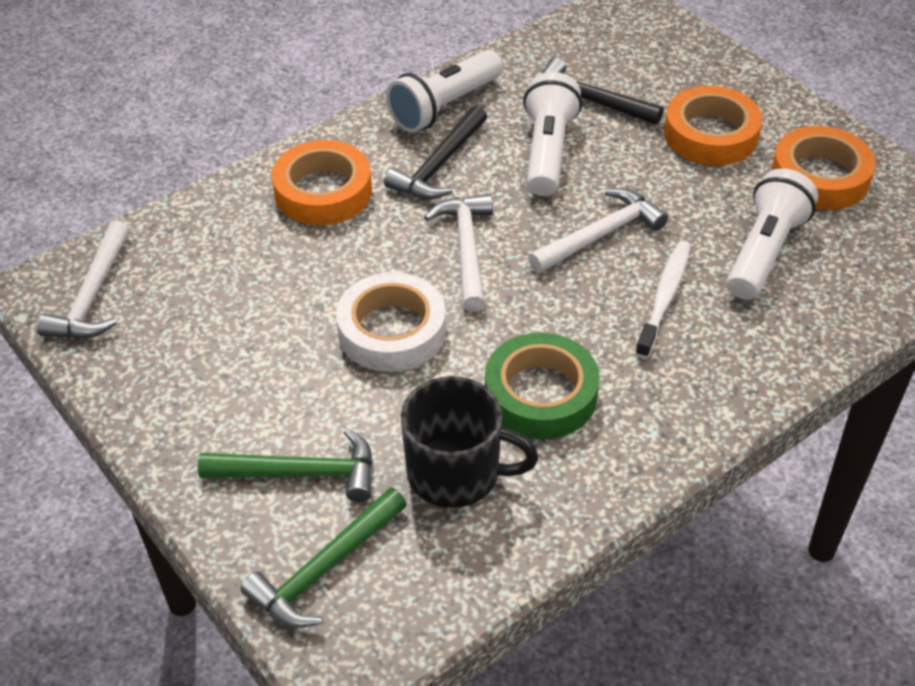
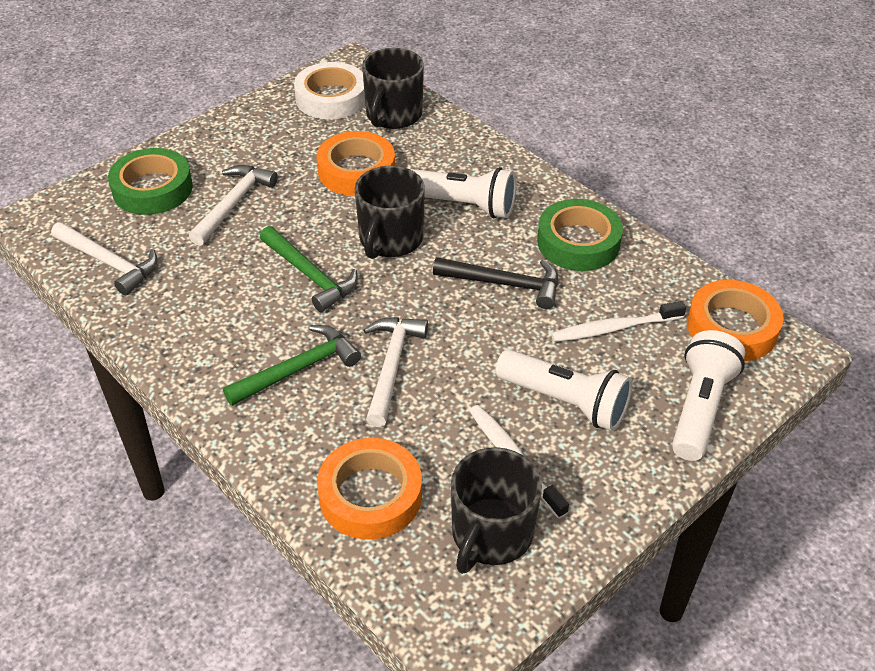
black hammer: 2 -> 1
black mug: 1 -> 3
green tape: 1 -> 2
white toothbrush: 1 -> 2

